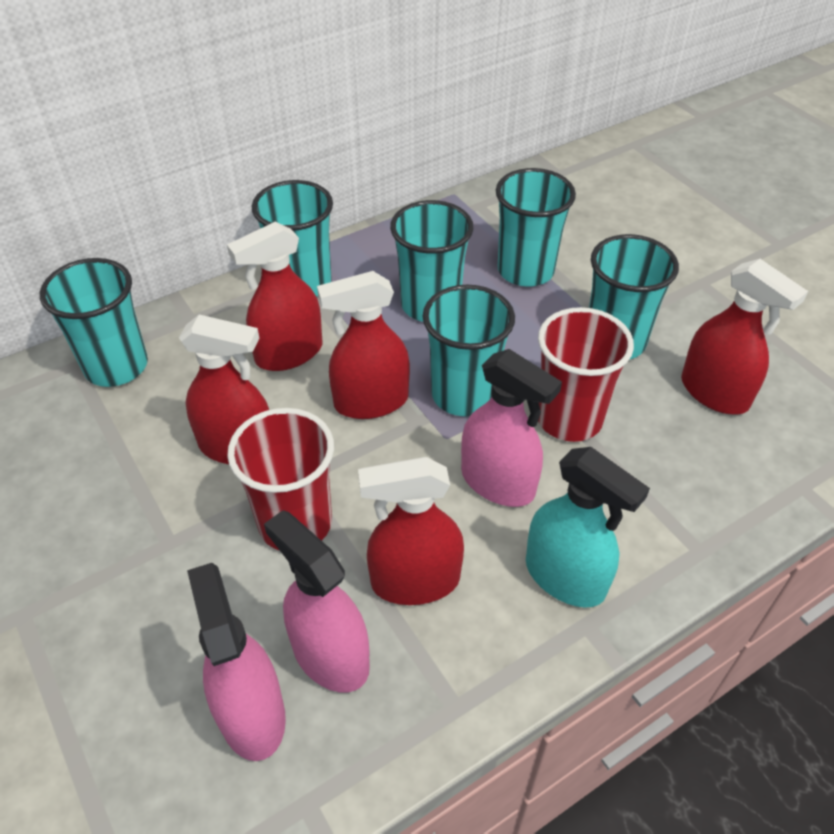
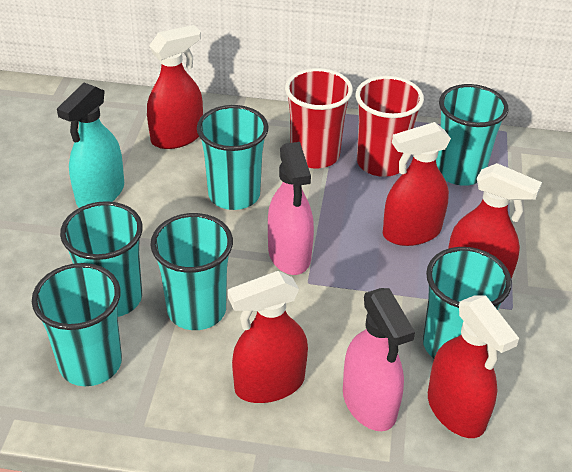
pink spray bottle: 3 -> 2

